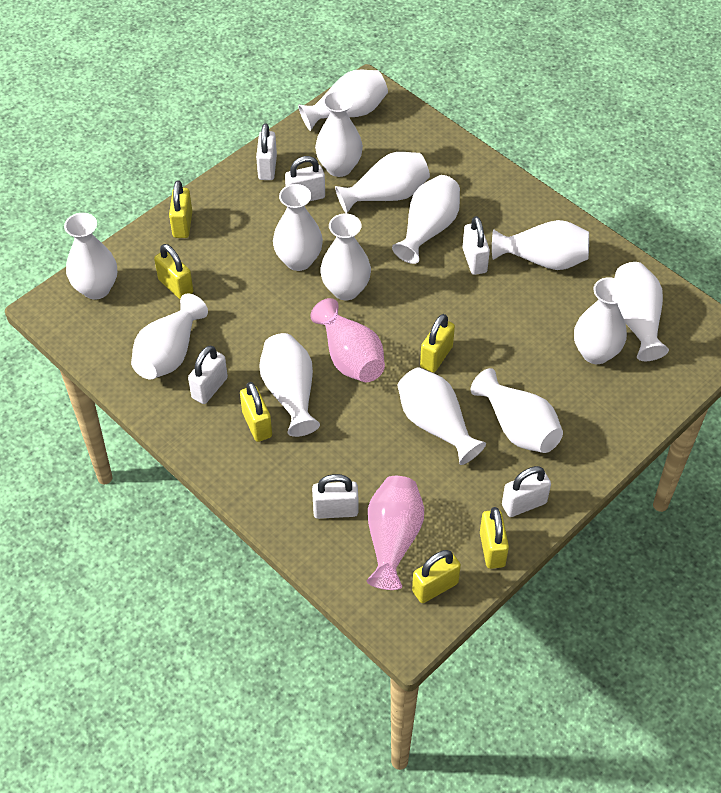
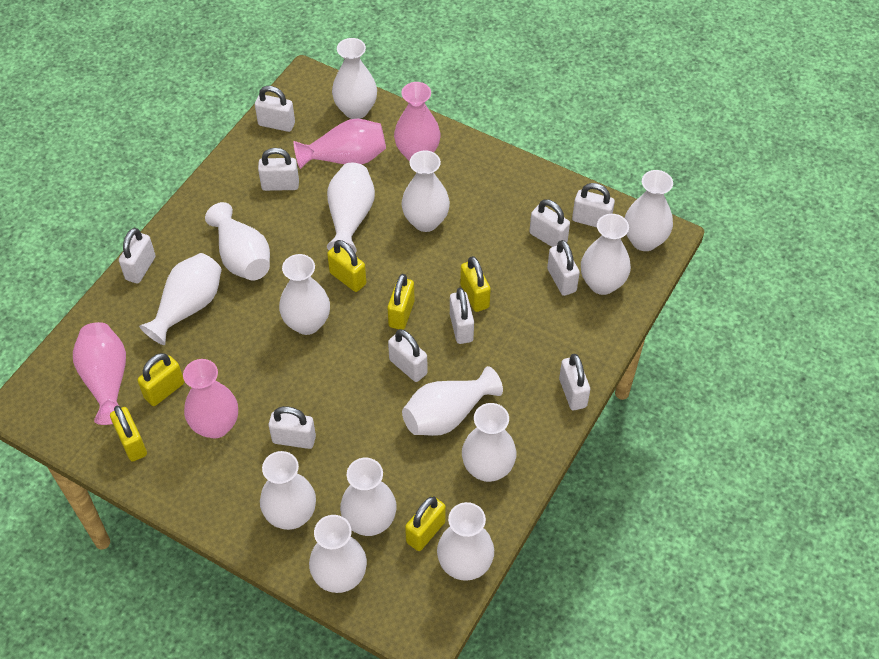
pink vase: 2 -> 4
white padlock: 6 -> 10

